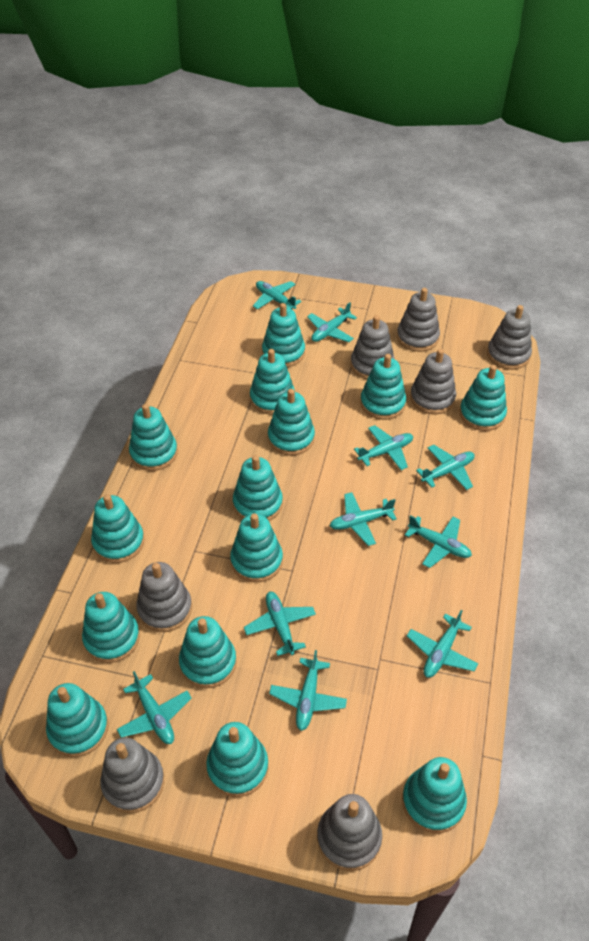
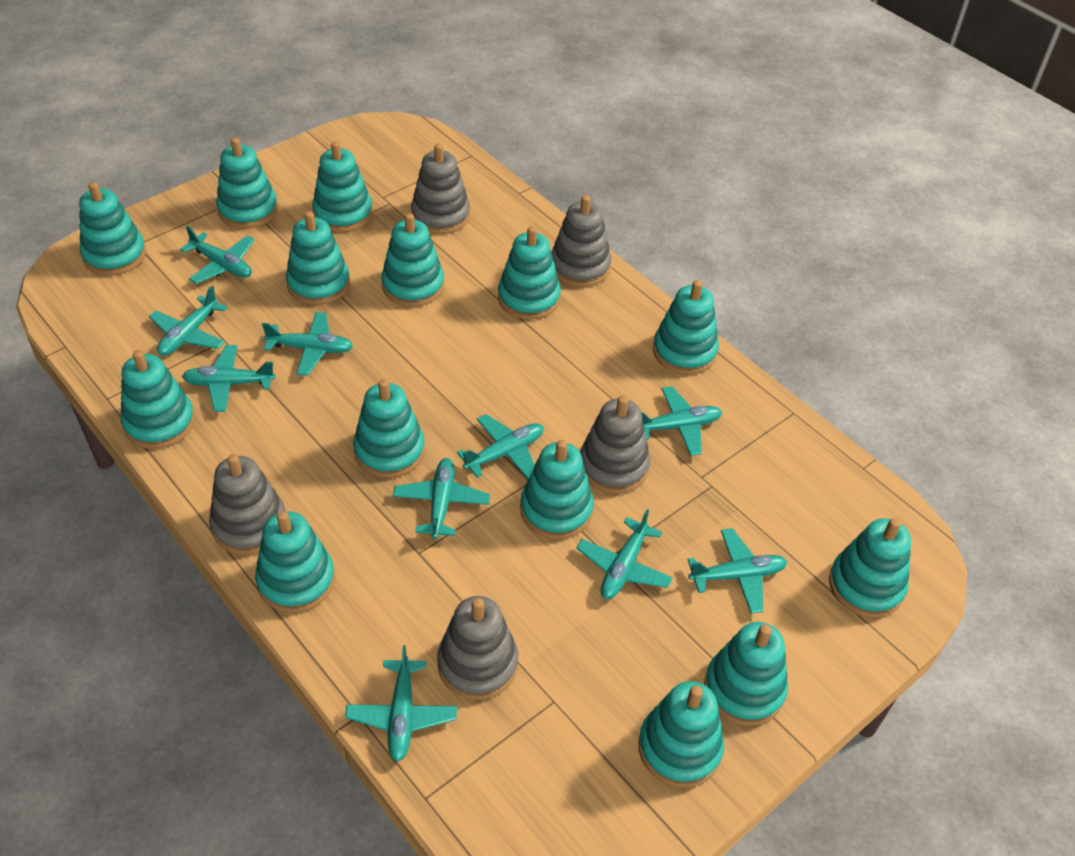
grey stacking toy: 7 -> 5

